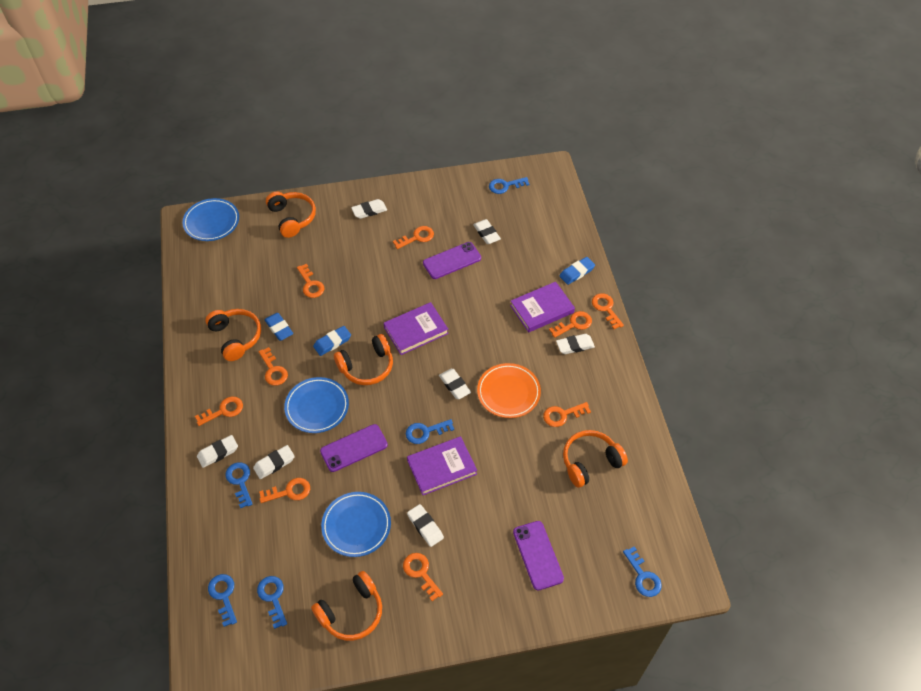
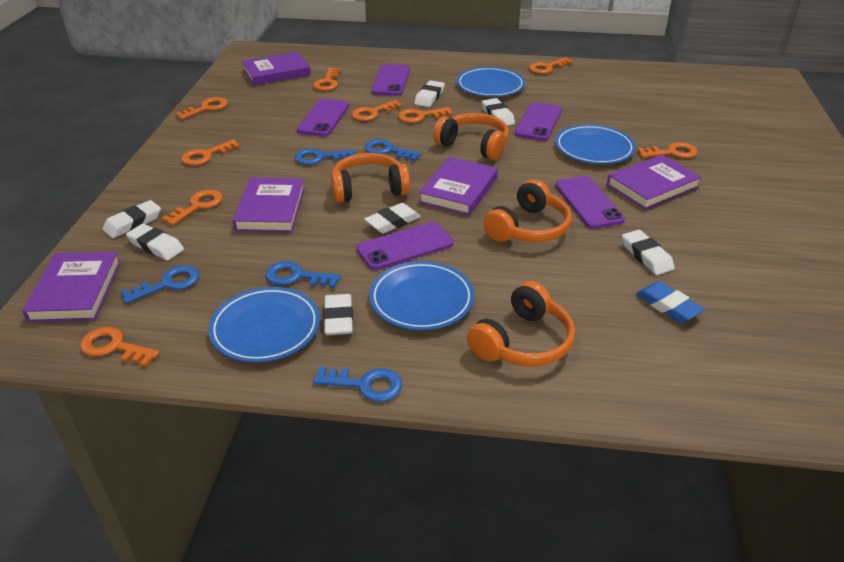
blue eraser: 3 -> 1
blue key: 6 -> 5
blue plate: 3 -> 4
orange headphones: 5 -> 4
orange plate: 1 -> 0
purple book: 3 -> 5
purple phone: 3 -> 5

